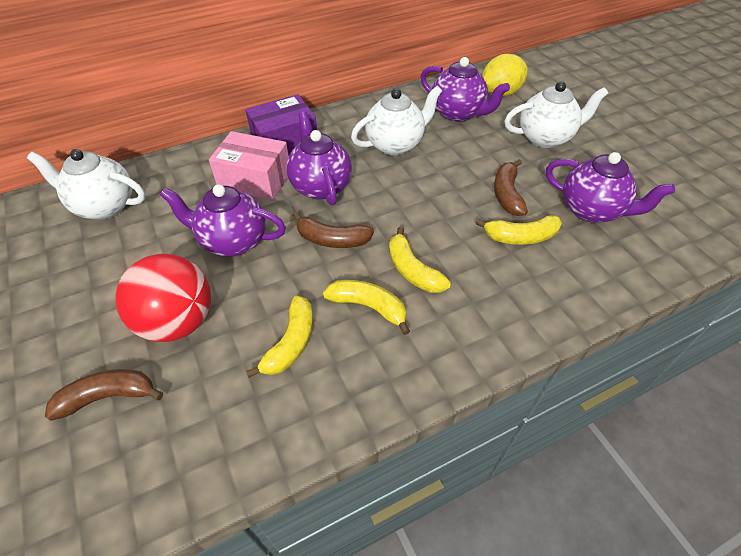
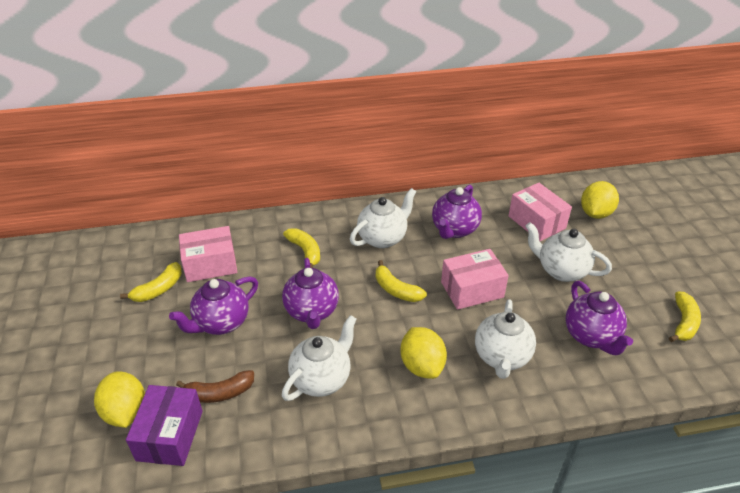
brown banana: 3 -> 1
pink box: 1 -> 3
red ball: 1 -> 0
white teapot: 3 -> 4
yellow lemon: 1 -> 3

